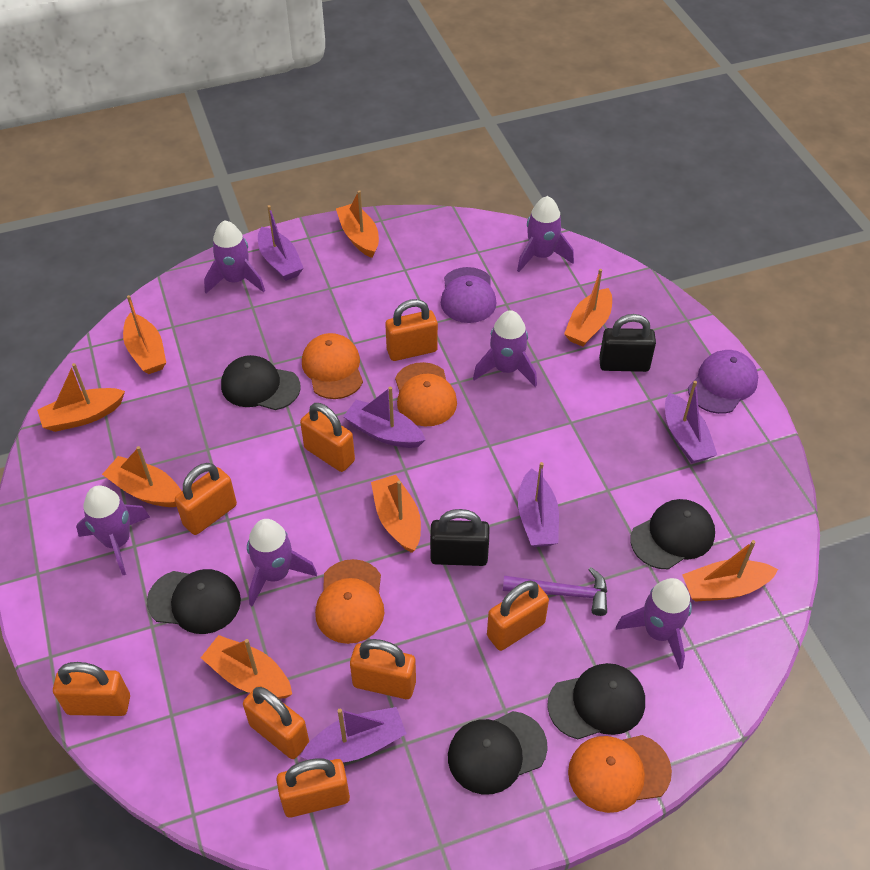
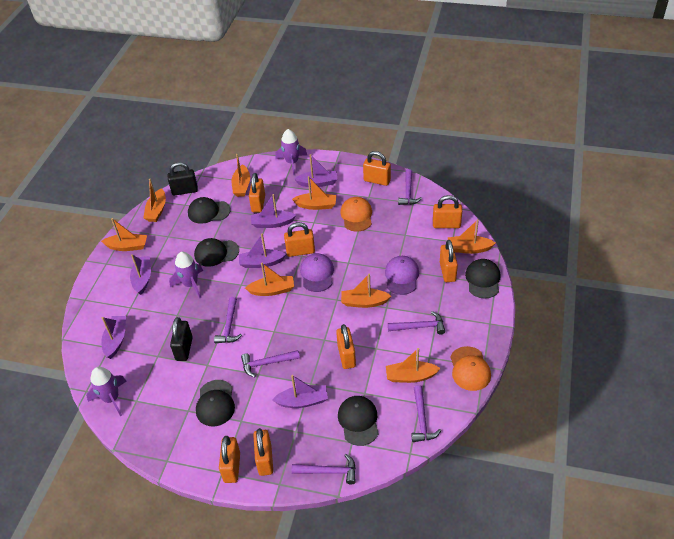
orange cap: 4 -> 2
purple boat: 5 -> 6
purple hammer: 1 -> 6
purple rocket: 6 -> 3

